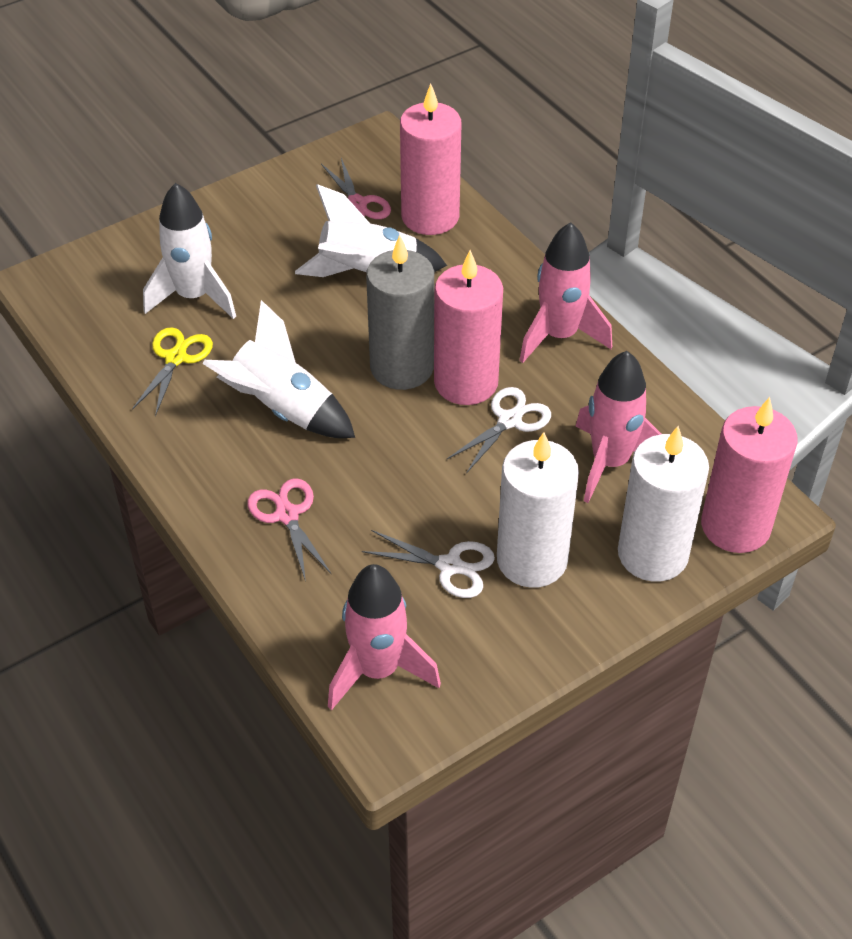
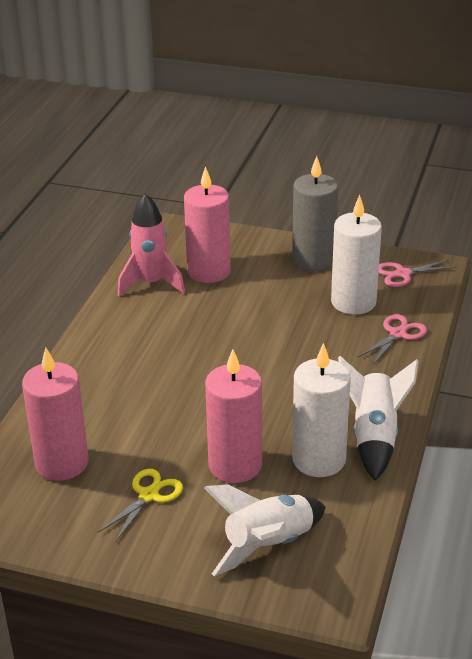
pink rocket: 3 -> 1
white rocket: 3 -> 2
white scissors: 2 -> 0

